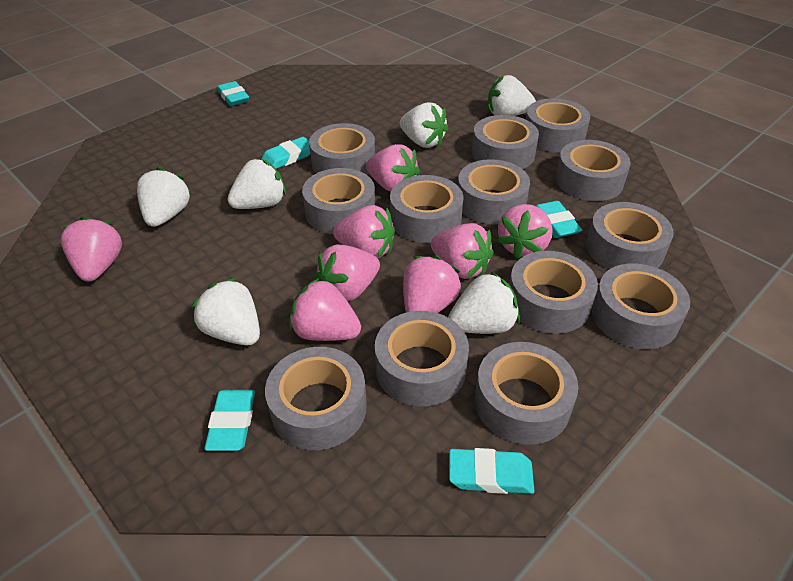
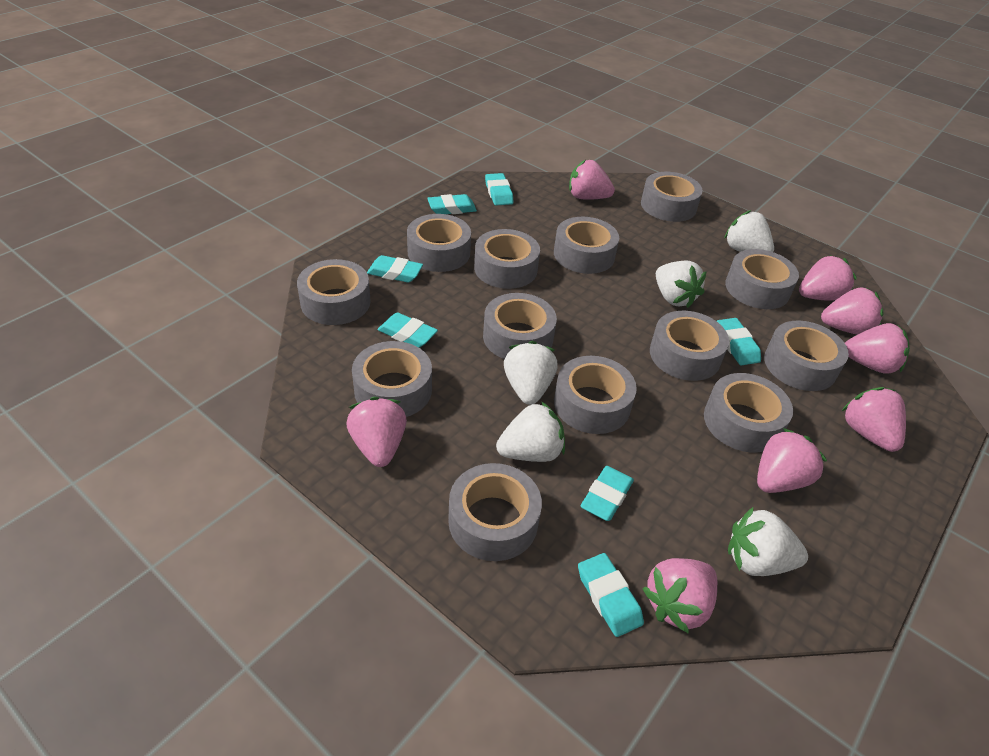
turquoise eraser: 5 -> 7
white strawberry: 6 -> 5

